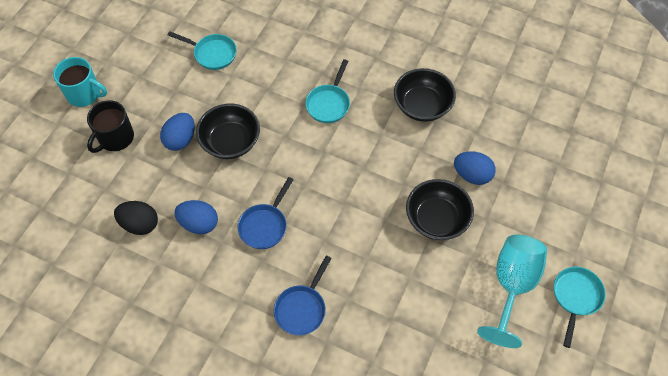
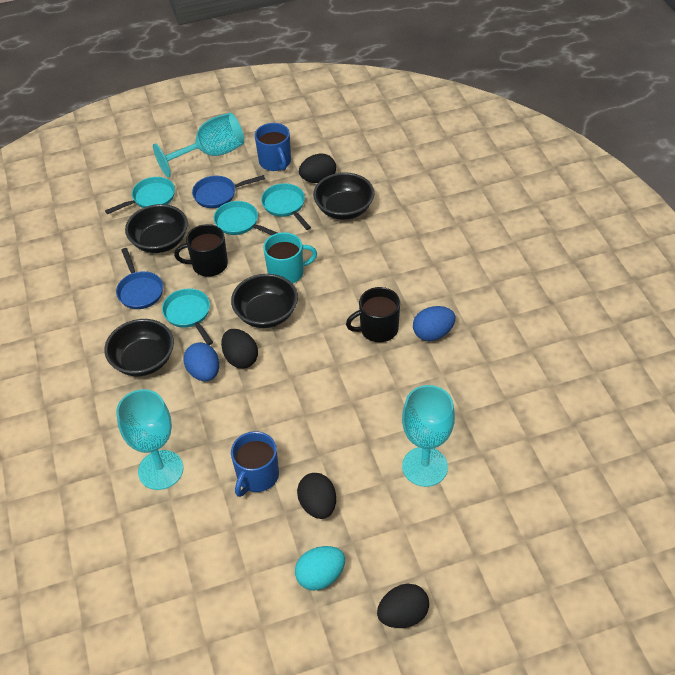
black bowl: 3 -> 4
black egg: 1 -> 4
black mug: 1 -> 2
blue egg: 3 -> 2
blue mug: 0 -> 2
turquoise egg: 0 -> 1
turquoise goblet: 1 -> 3
turquoise pan: 3 -> 4

